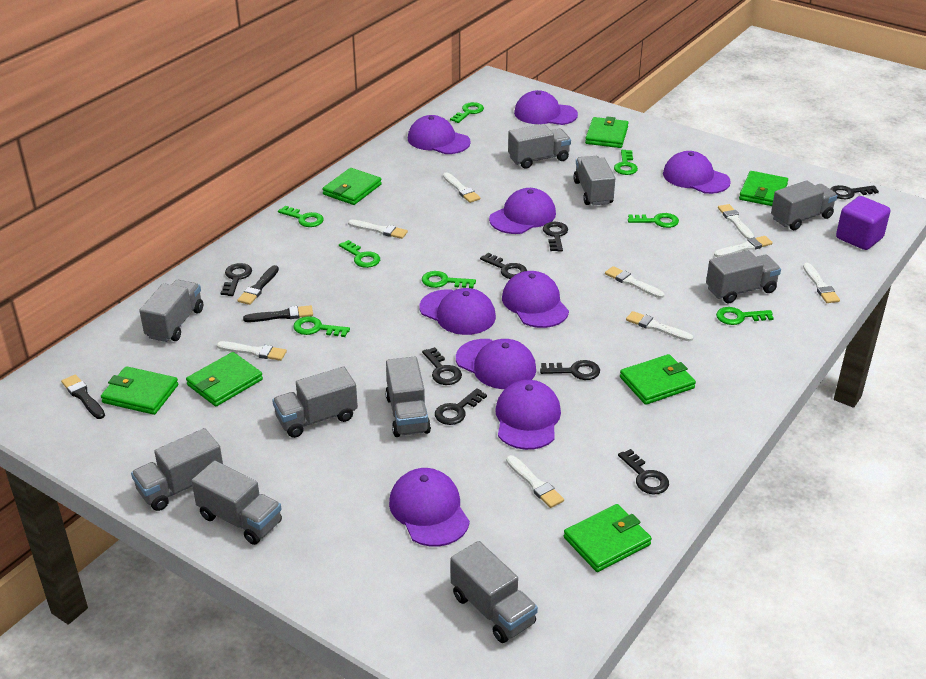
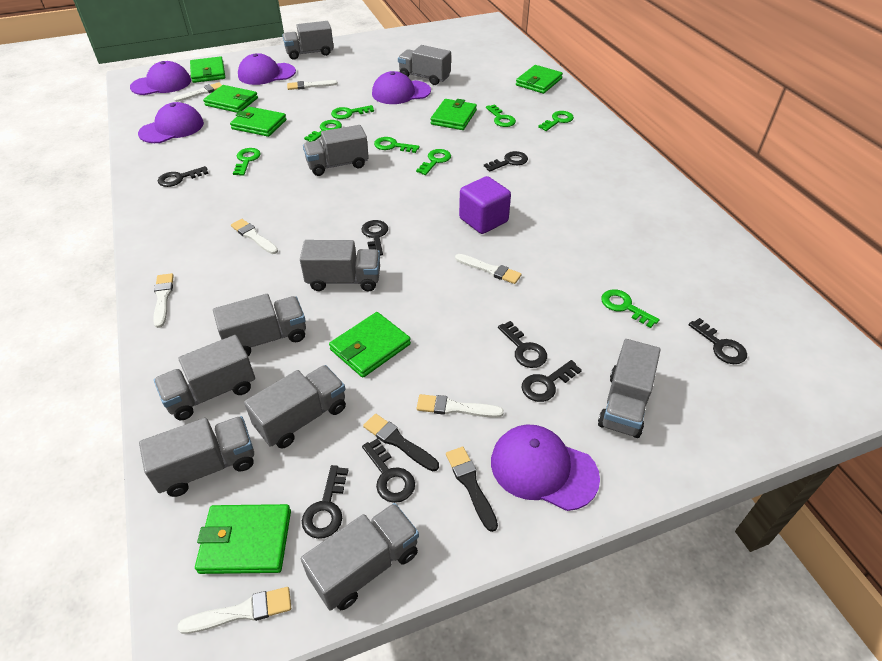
black brush: 3 -> 2
purple cap: 9 -> 5
white brush: 9 -> 7

